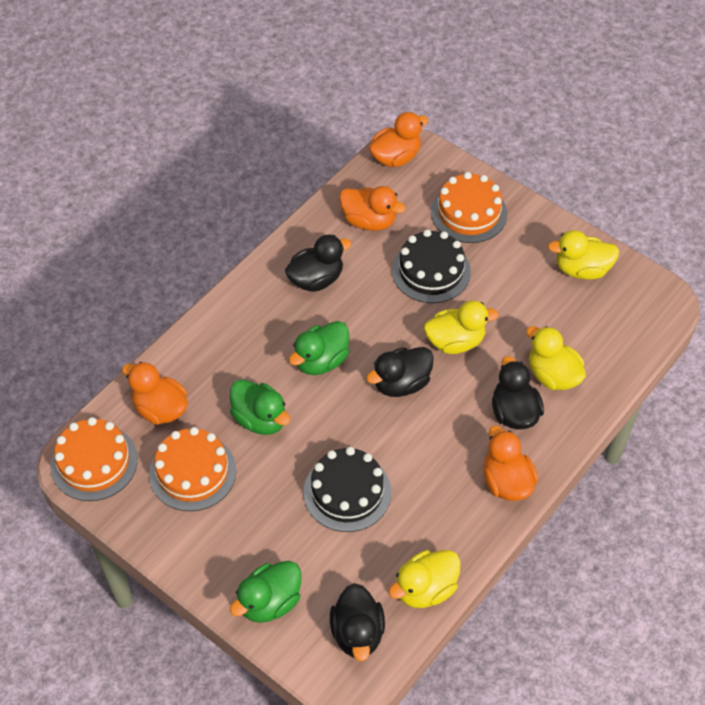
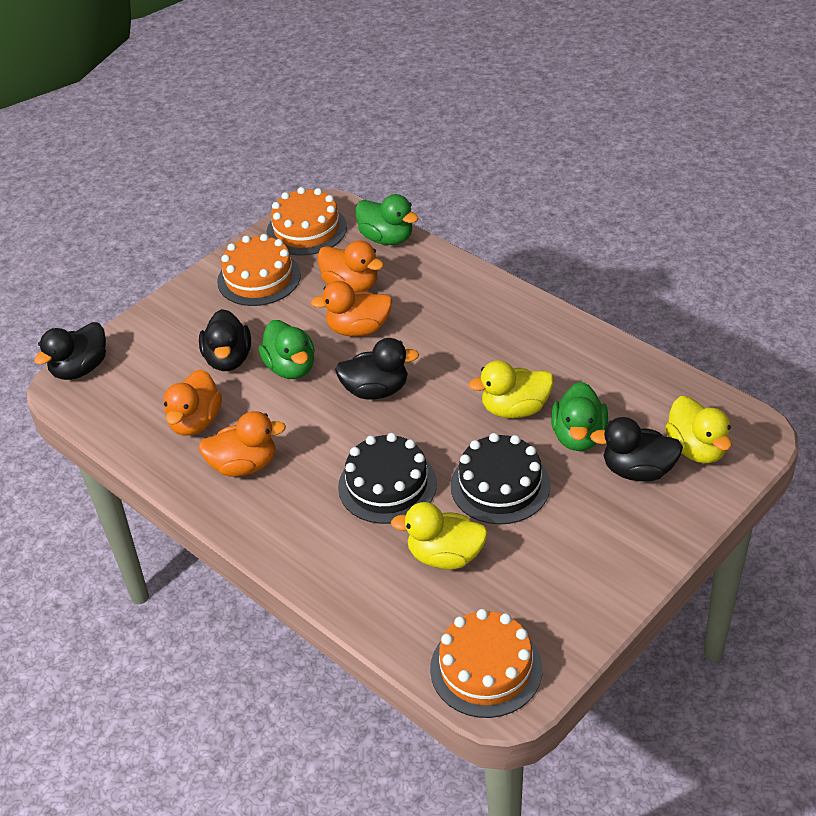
yellow duck: 4 -> 3

